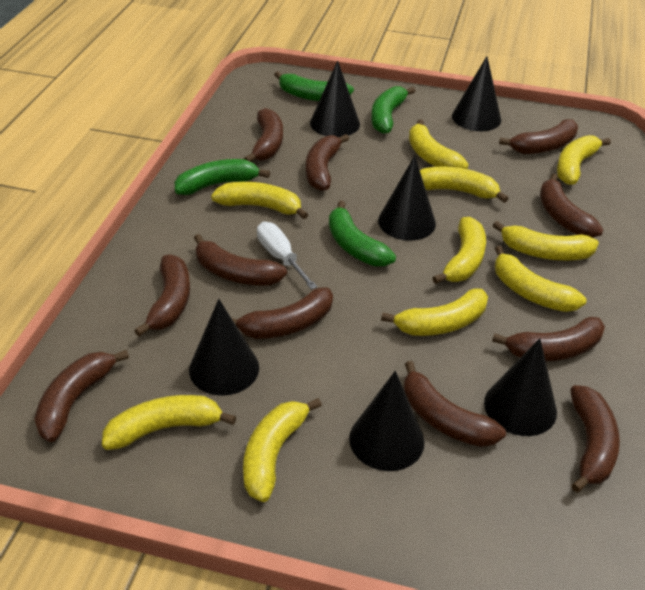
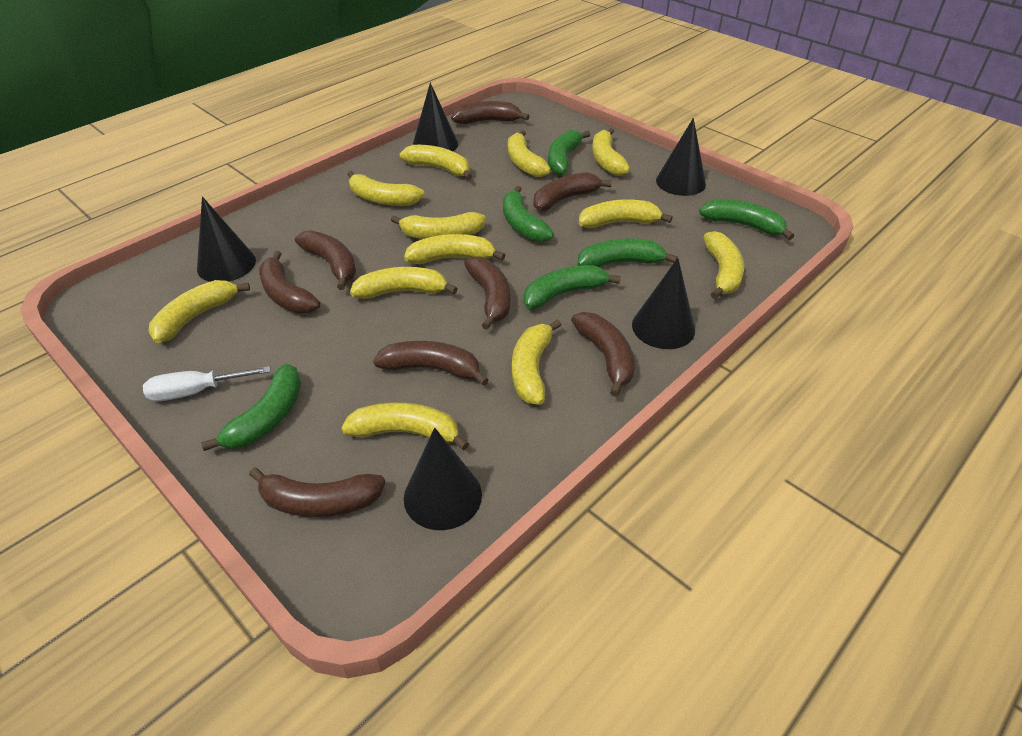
black cone: 6 -> 5
brown banana: 11 -> 8
green banana: 4 -> 6
yellow banana: 10 -> 12

